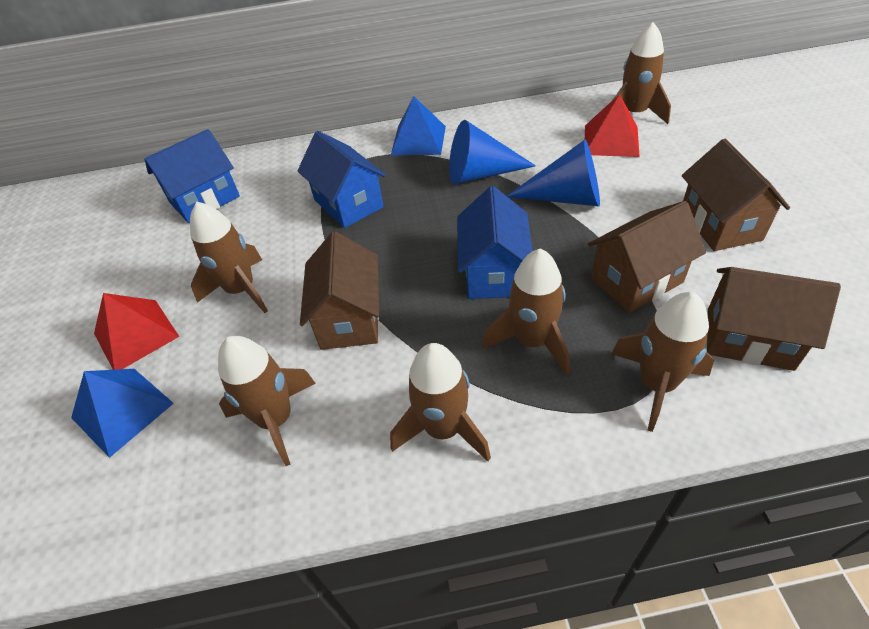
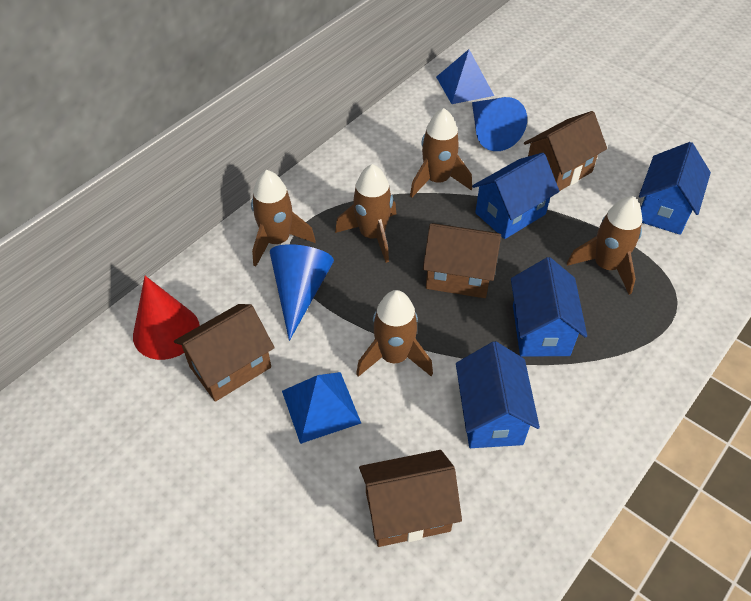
blue house: 3 -> 4
brown rocket: 6 -> 5
red cone: 0 -> 1
red pyramid: 2 -> 0

